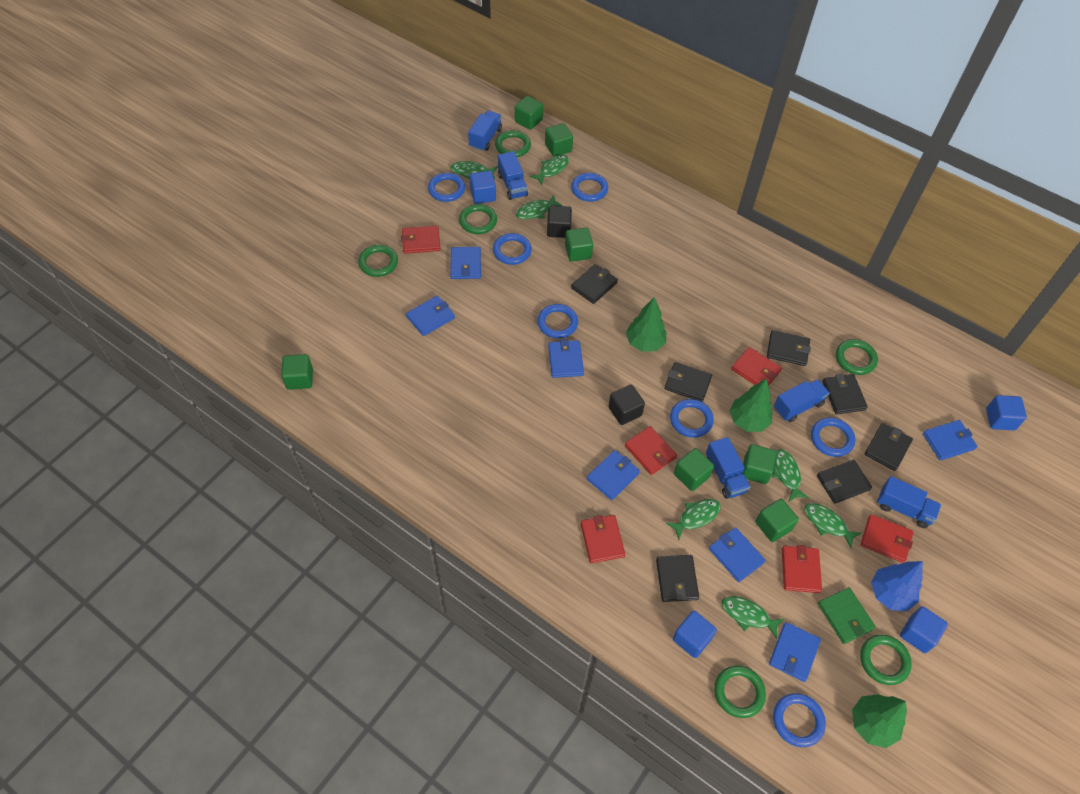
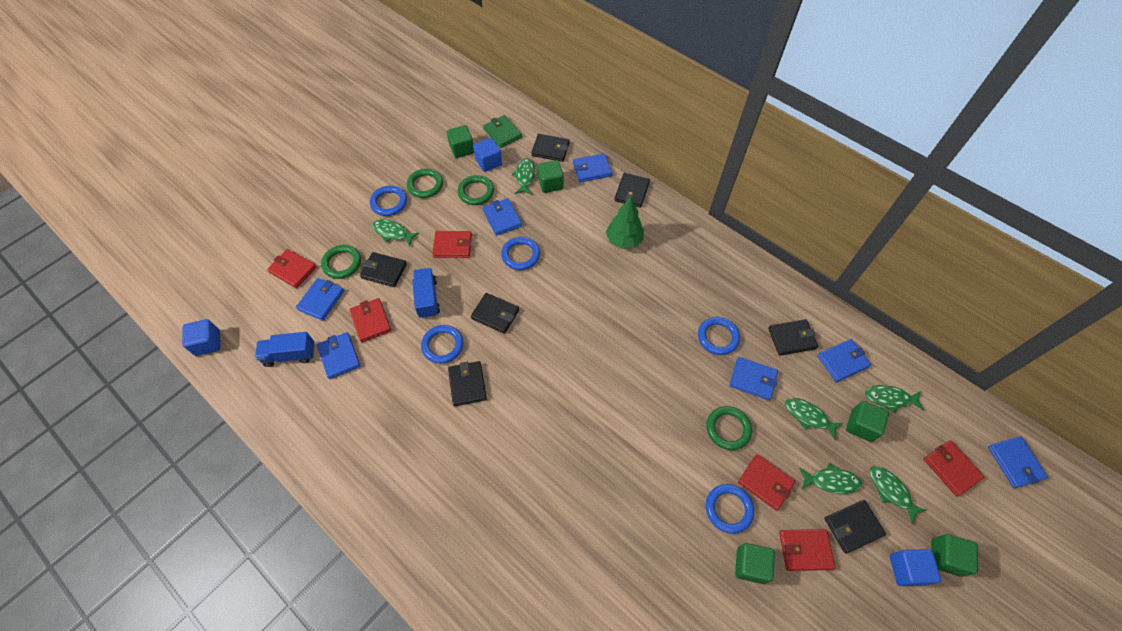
black cube: 2 -> 0
blue cube: 4 -> 3
blue ring: 7 -> 5
blue tree: 1 -> 0
blue truck: 5 -> 2
green cube: 7 -> 5
green fish: 7 -> 6
green ring: 6 -> 4
green tree: 3 -> 1

